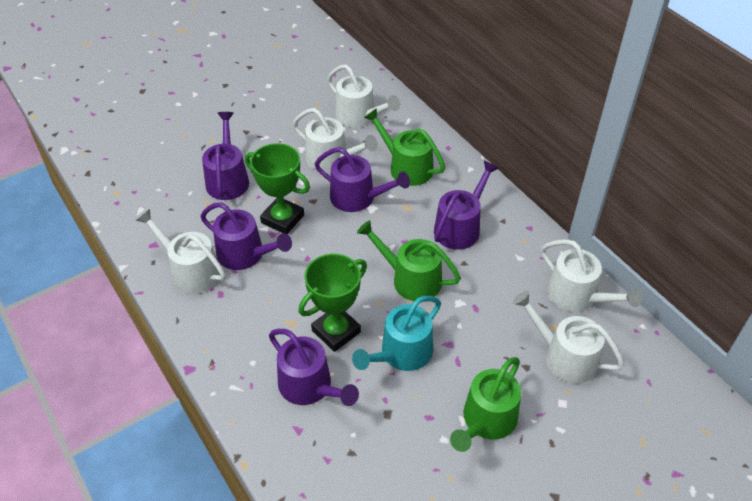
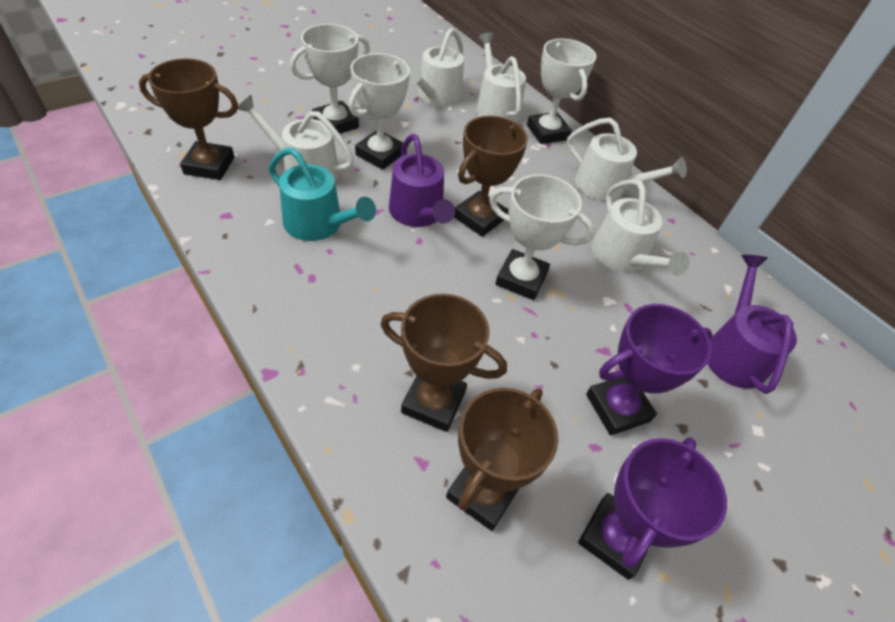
brown trophy: 0 -> 4
green trophy: 2 -> 0
green watering can: 3 -> 0
purple trophy: 0 -> 2
purple watering can: 5 -> 2
white trophy: 0 -> 4

